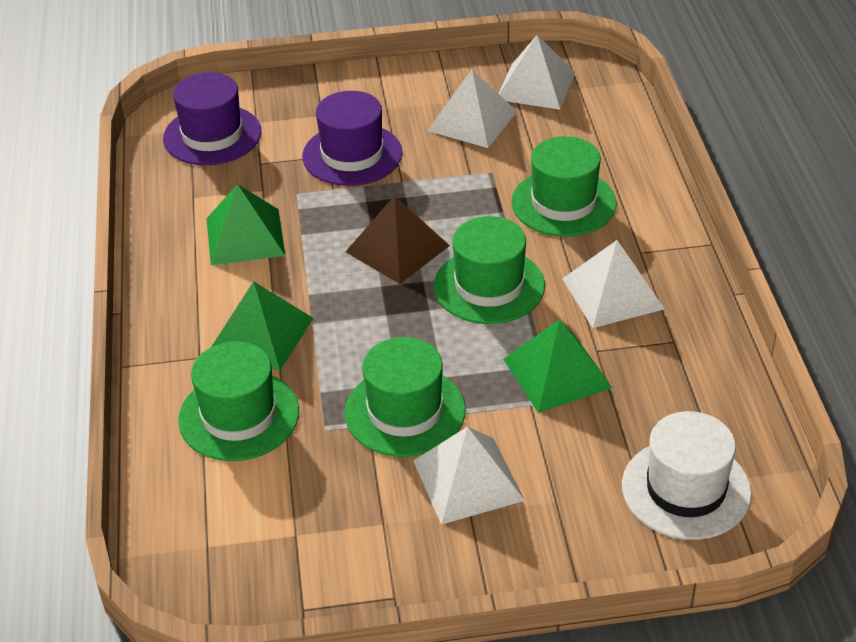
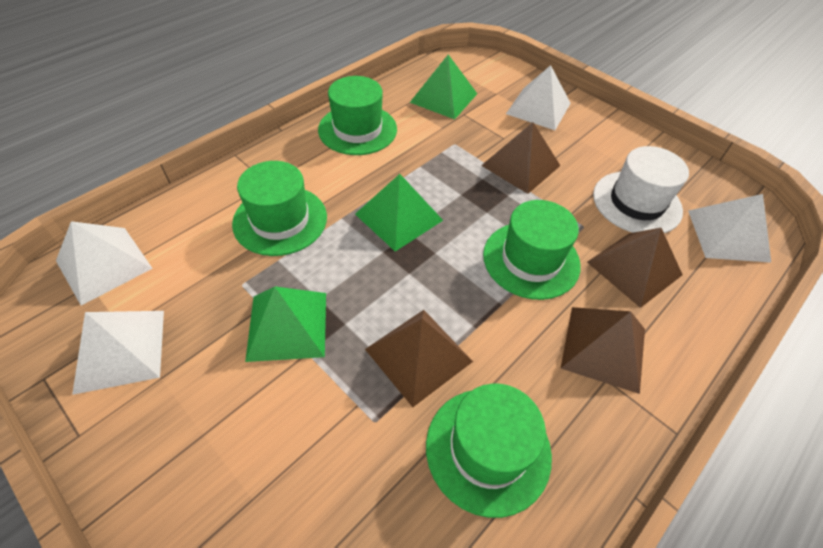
brown pyramid: 1 -> 4
purple hat: 2 -> 0

